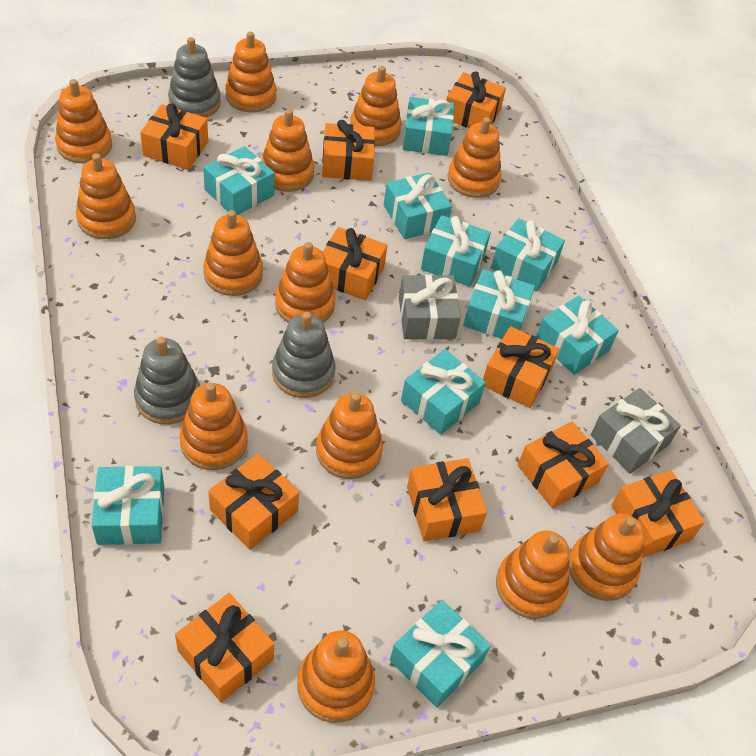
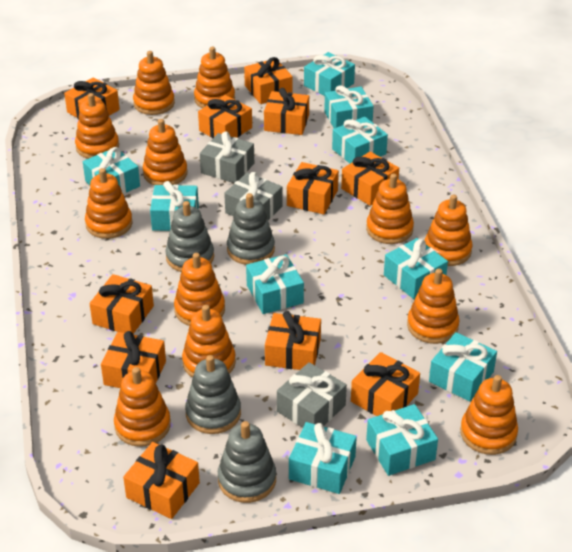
grey gift: 2 -> 3
grey stacking toy: 3 -> 4
orange gift: 10 -> 11
orange stacking toy: 13 -> 12

